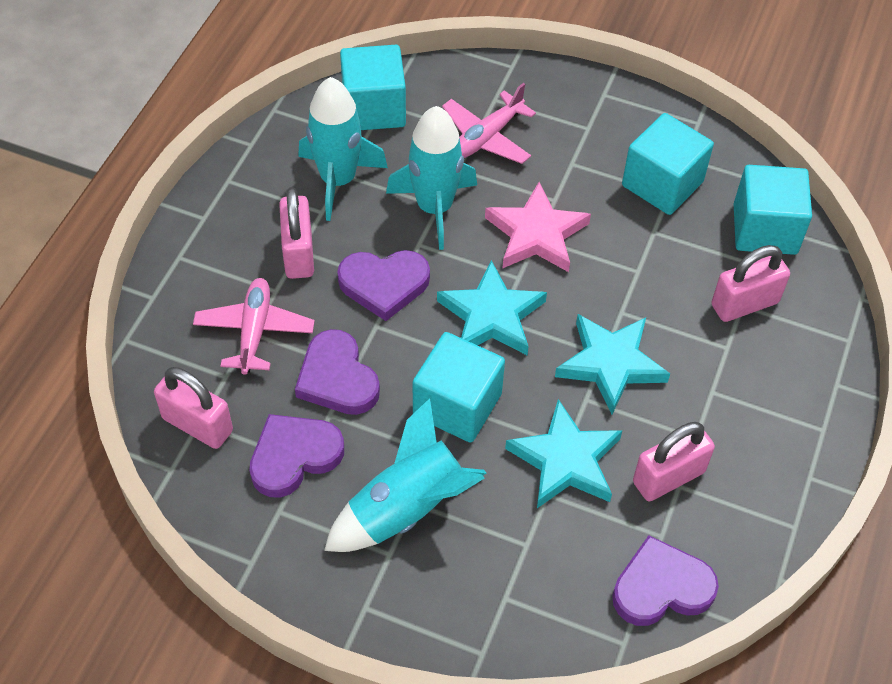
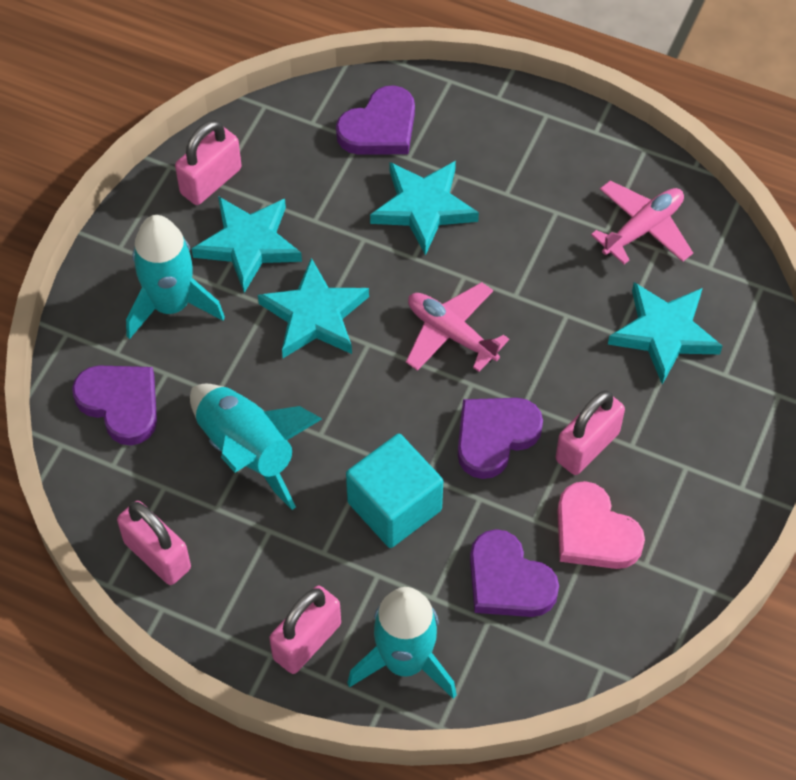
pink heart: 0 -> 1
pink star: 1 -> 0
turquoise cube: 4 -> 1
turquoise star: 3 -> 4

